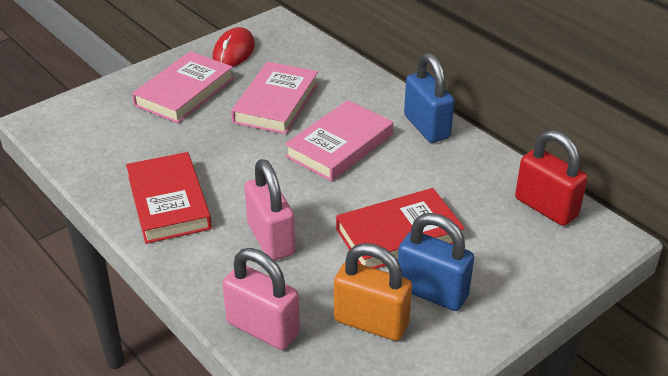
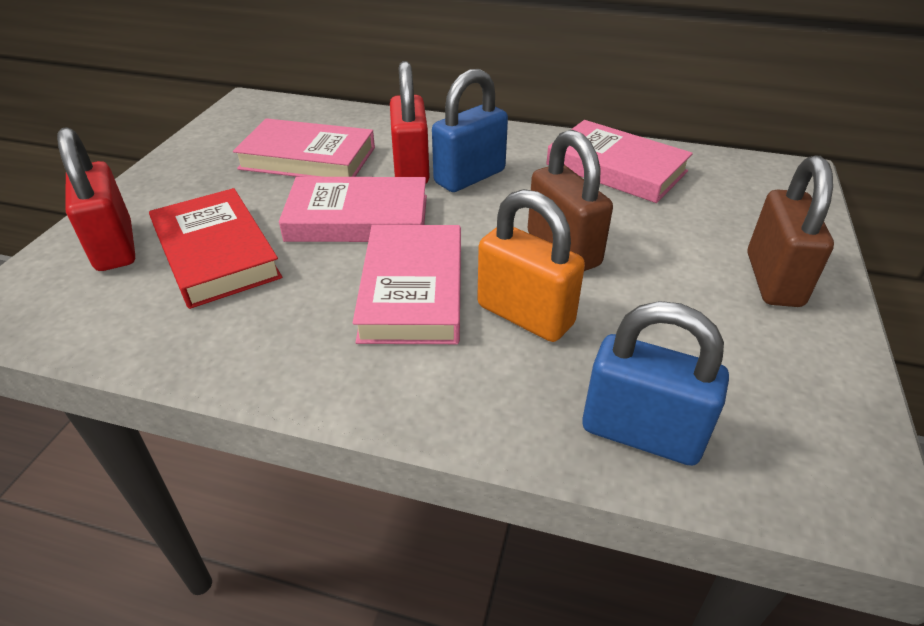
brown padlock: 0 -> 2
pink book: 3 -> 4
pink padlock: 2 -> 0
red book: 2 -> 1
red mouse: 1 -> 0
red padlock: 1 -> 2

